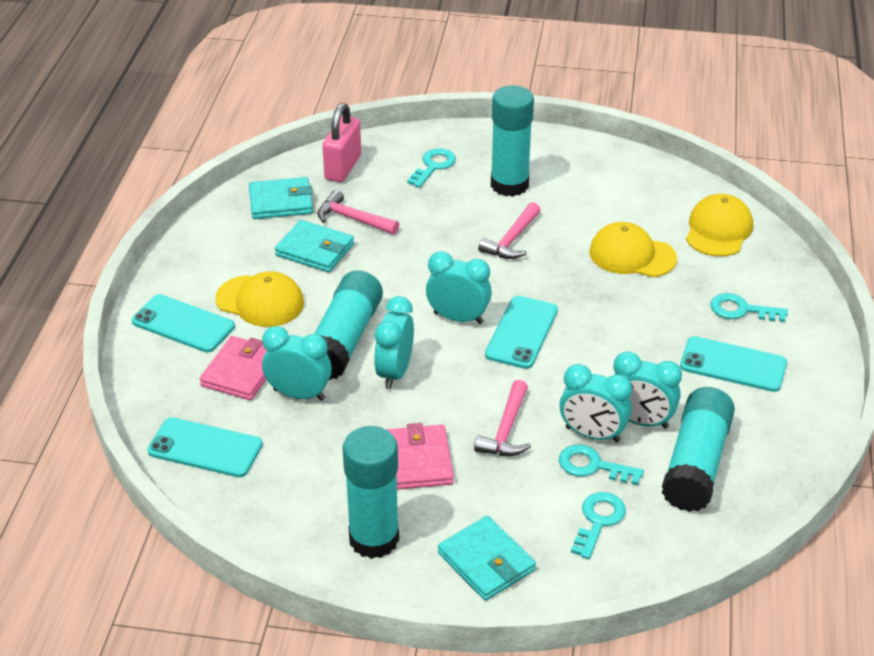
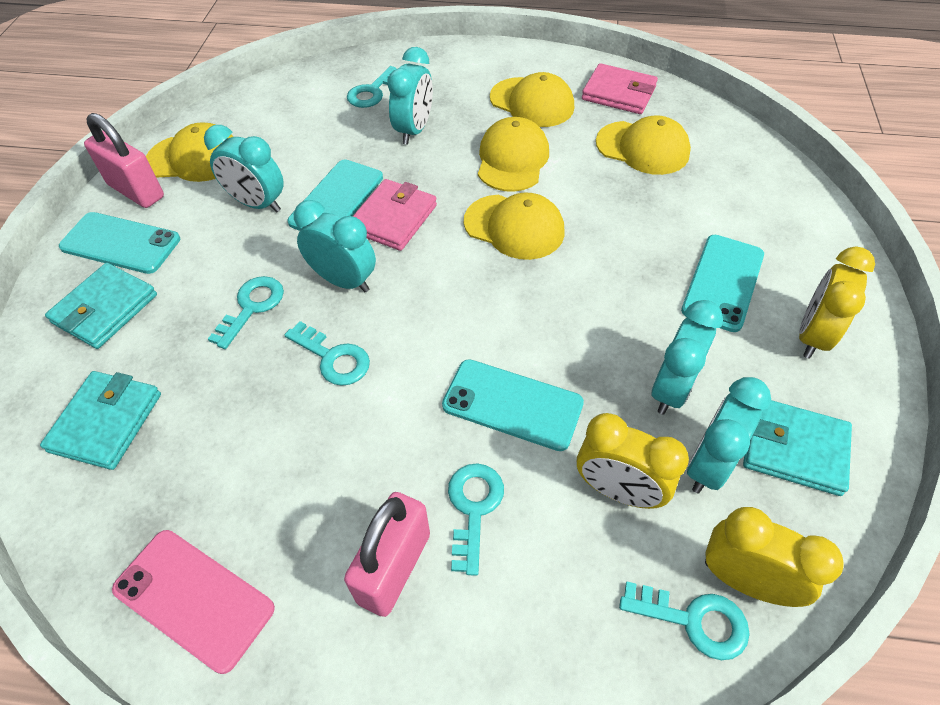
pink hammer: 3 -> 0
pink padlock: 1 -> 2
pink phone: 0 -> 1
turquoise glue stick: 4 -> 0
turquoise key: 4 -> 5
yellow cap: 3 -> 5
yellow clock: 0 -> 3

